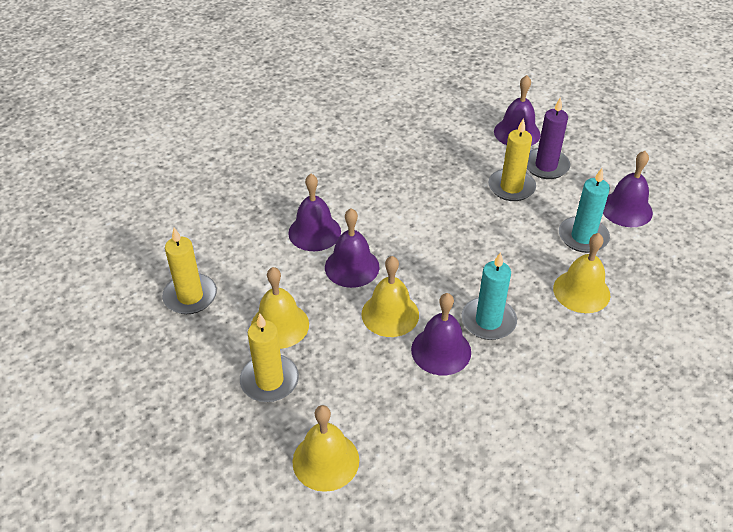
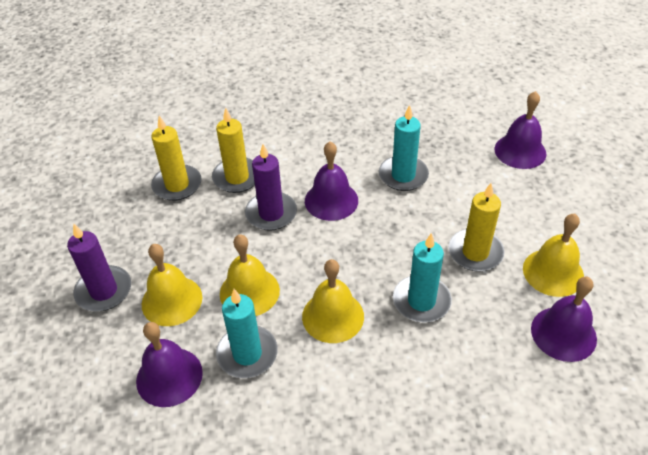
purple bell: 5 -> 4
purple candle: 1 -> 2
turquoise candle: 2 -> 3

